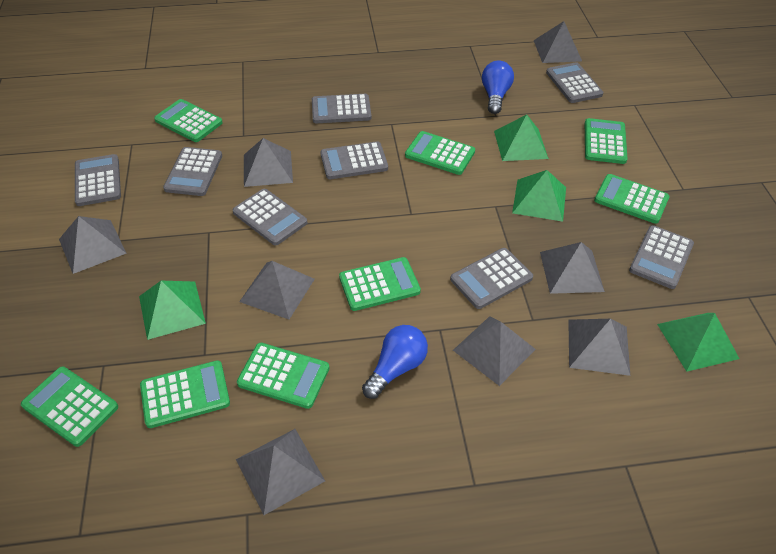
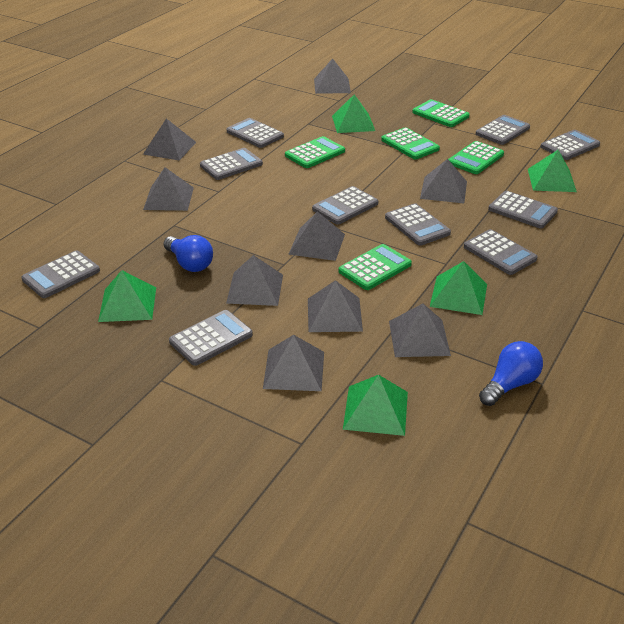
green calculator: 8 -> 5
green pyramid: 4 -> 5
grey calculator: 8 -> 10
grey pyramid: 8 -> 9

